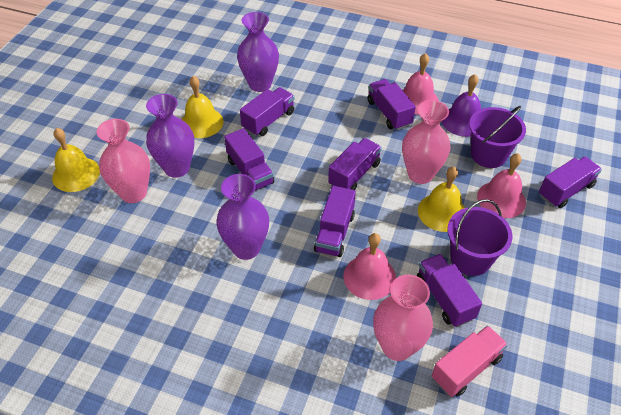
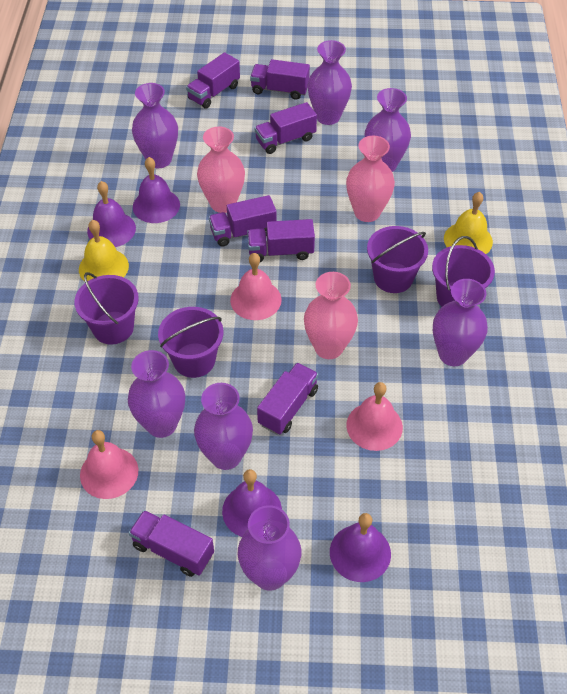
pink truck: 1 -> 0
purple bell: 1 -> 4
purple bucket: 2 -> 4
purple vase: 3 -> 7
yellow bell: 3 -> 2

